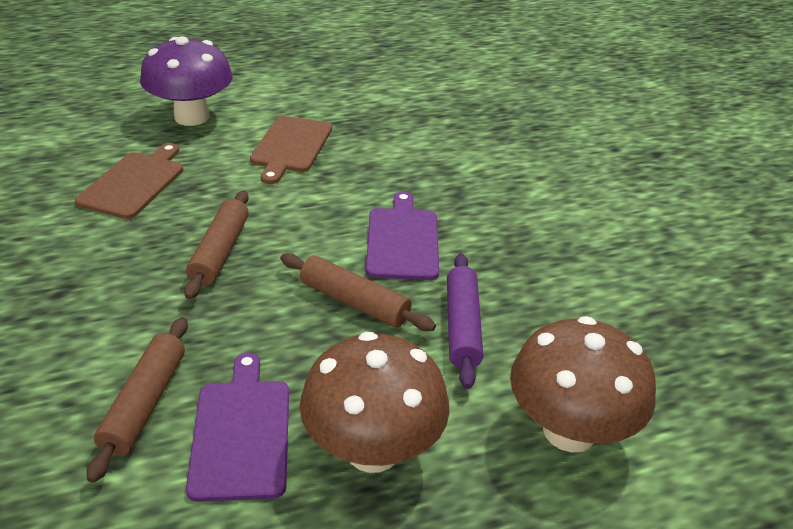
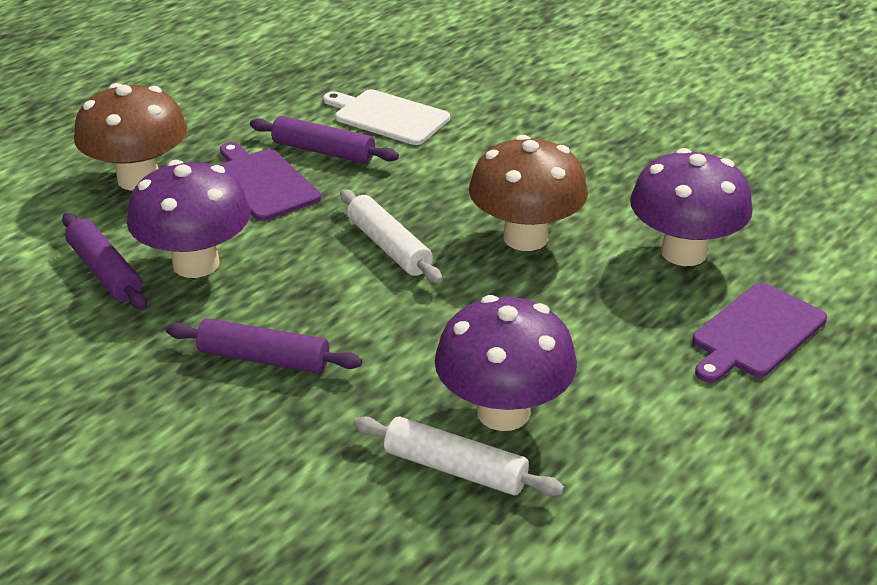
brown cutting board: 2 -> 0
brown rolling pin: 3 -> 0
purple mushroom: 1 -> 3
purple rolling pin: 1 -> 3
white cutting board: 0 -> 1
white rolling pin: 0 -> 2

